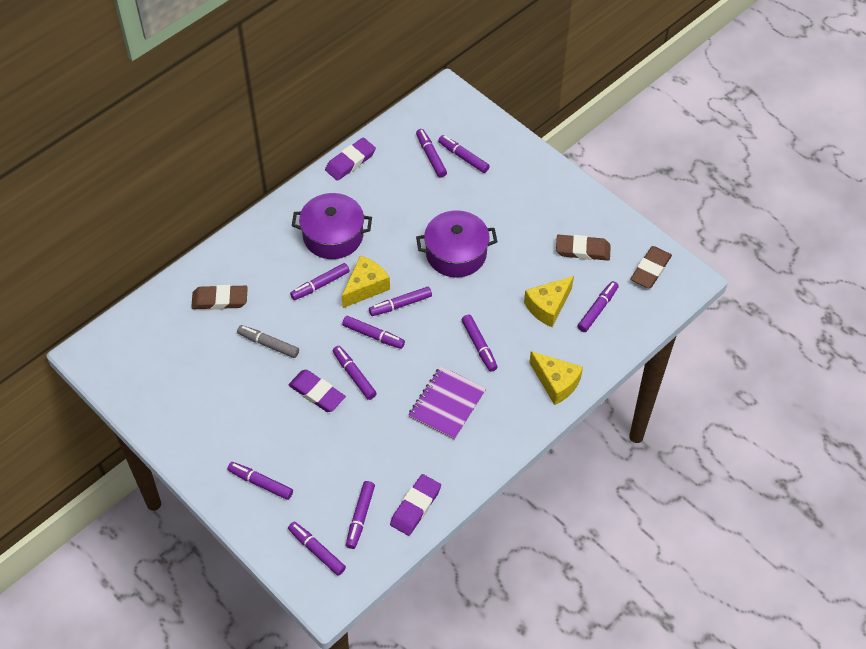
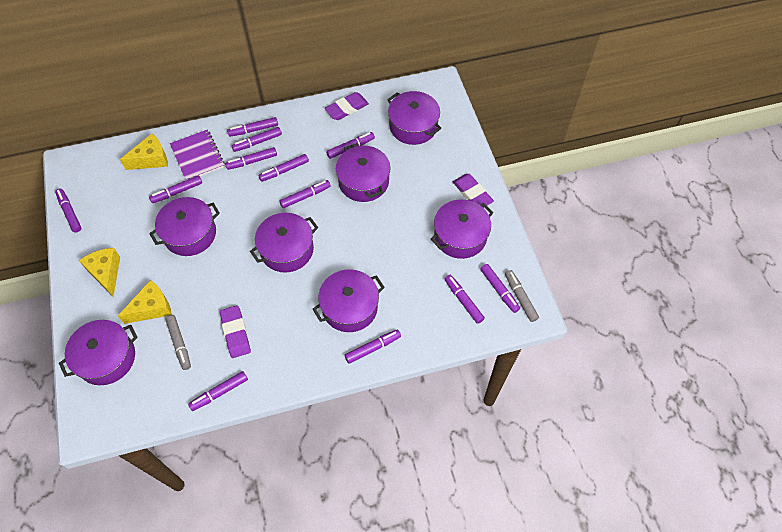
brown eraser: 3 -> 0
grey marker: 1 -> 2
purple marker: 11 -> 12
purple pot: 2 -> 7

